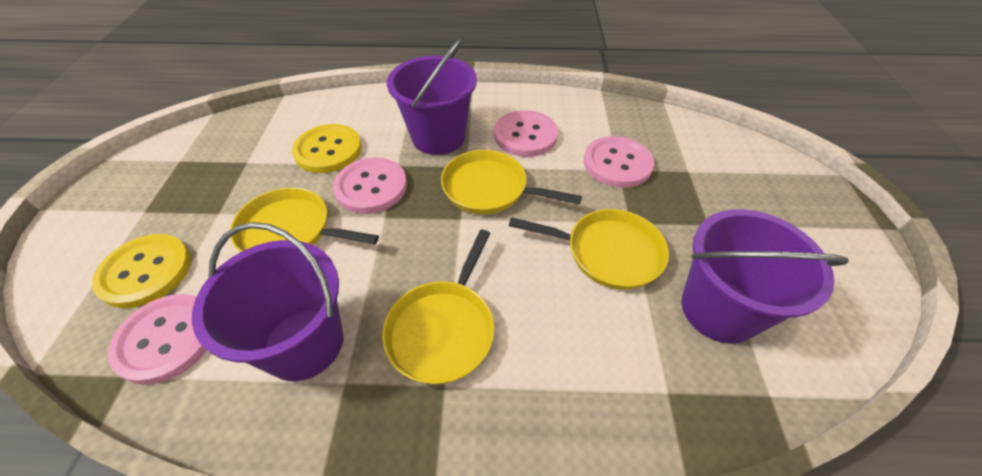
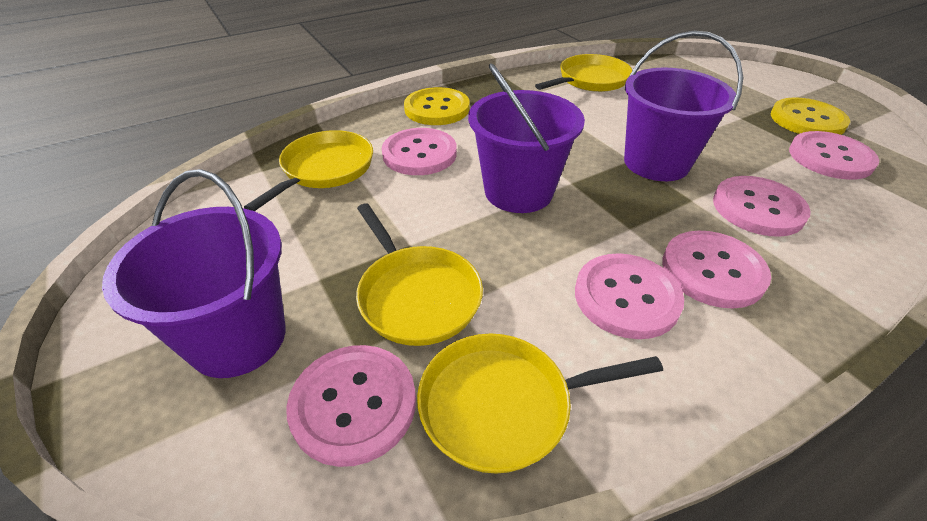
pink button: 4 -> 6

